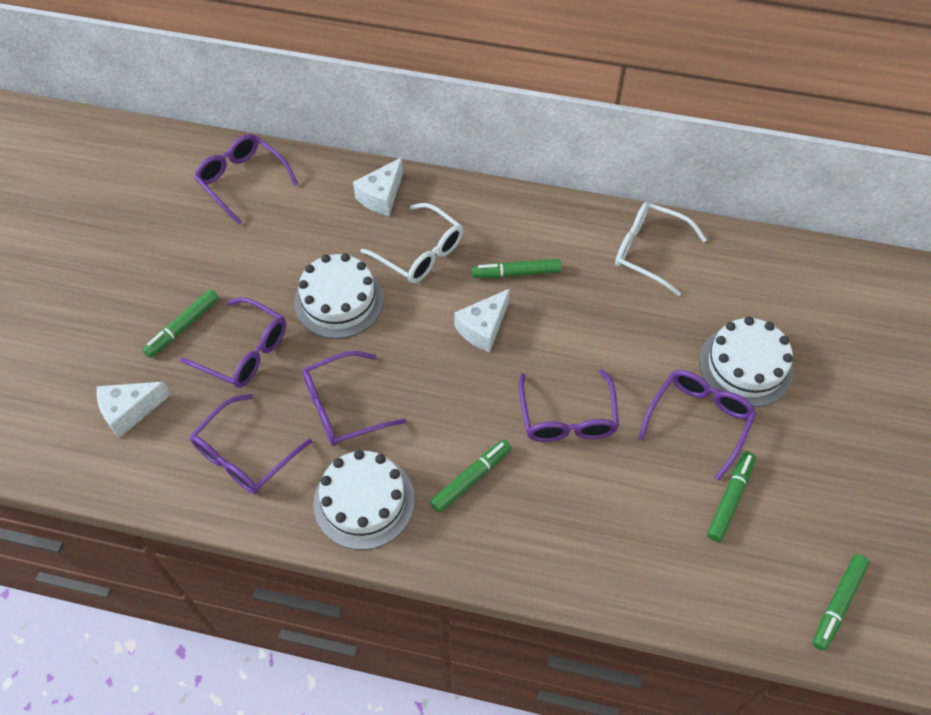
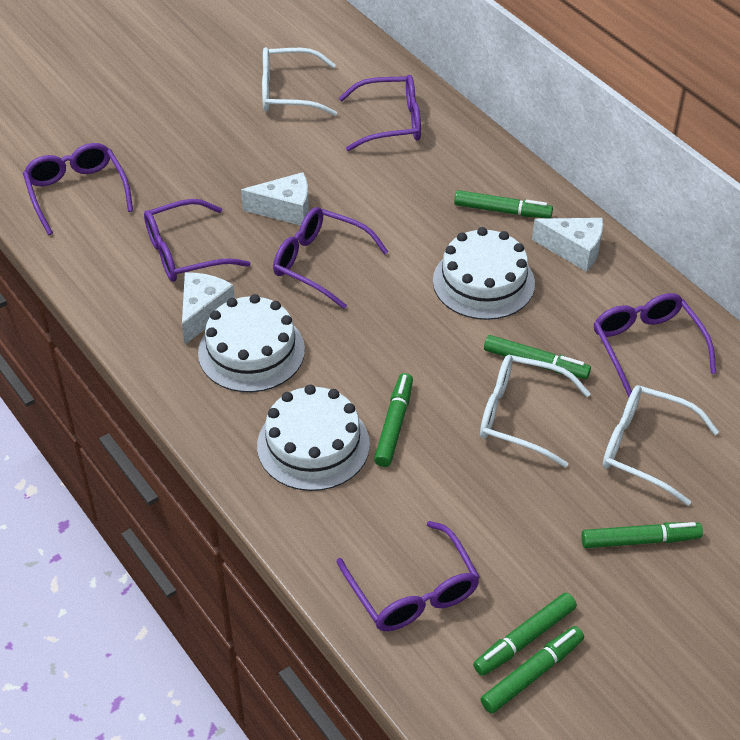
green marker: 5 -> 6
white glasses: 2 -> 3

